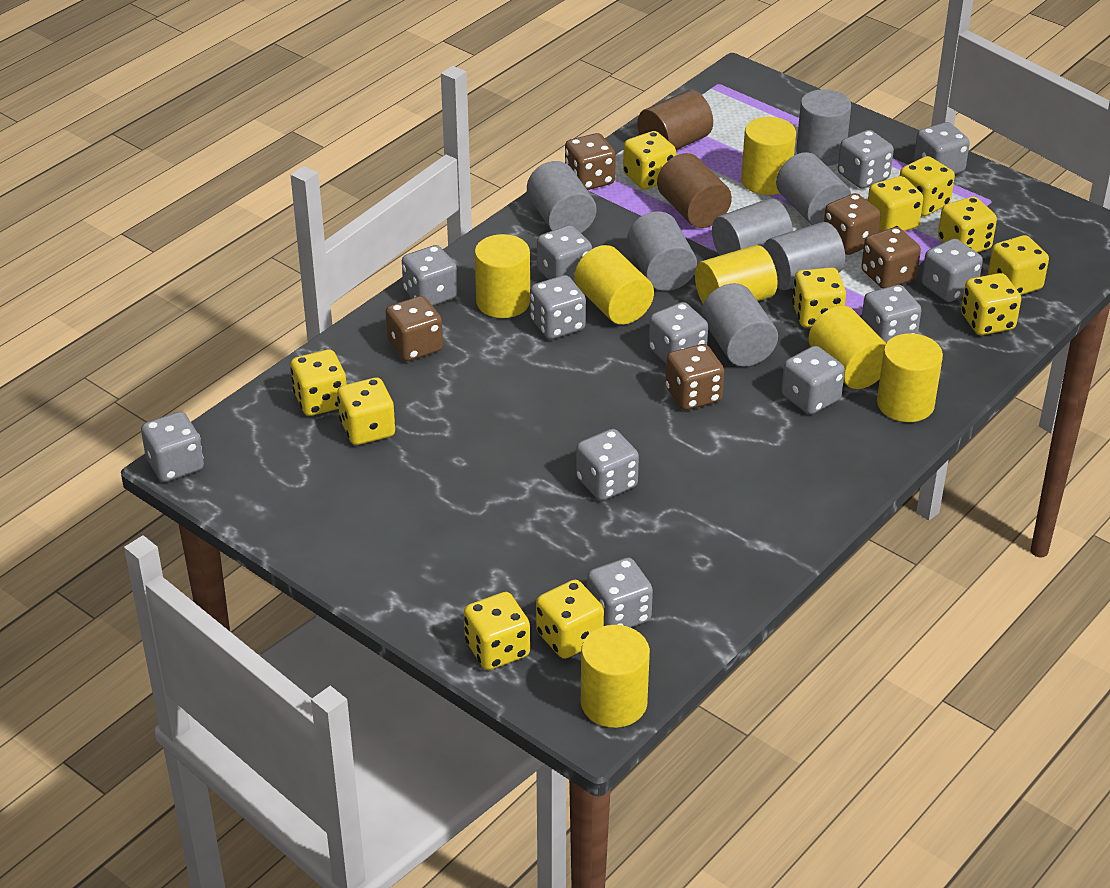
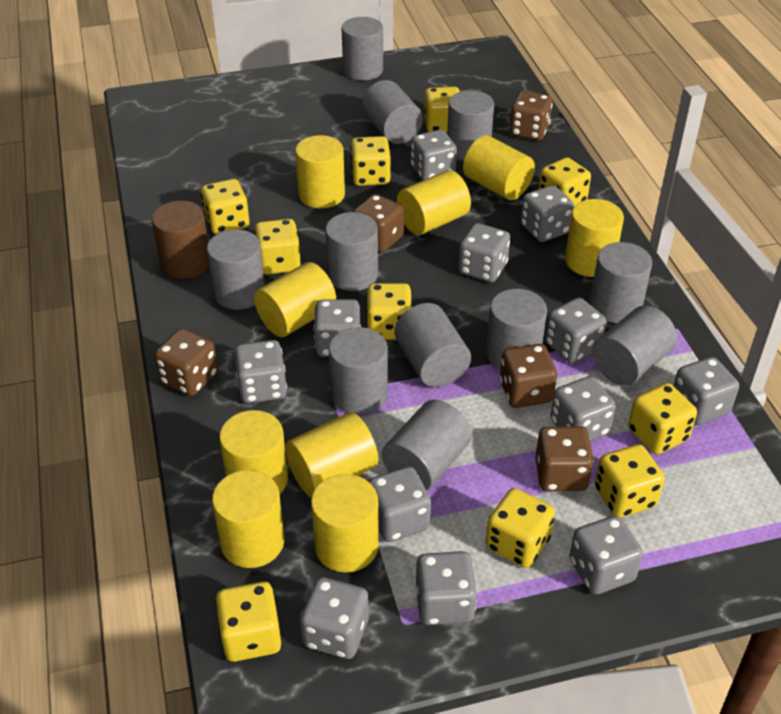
brown cylinder: 2 -> 1
grey cylinder: 7 -> 11
yellow cylinder: 7 -> 9
yellow dice: 11 -> 10

